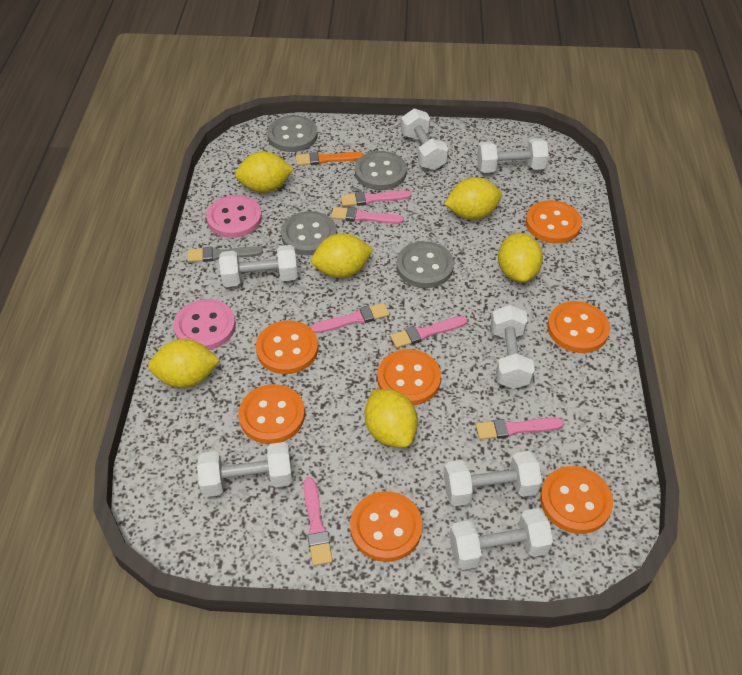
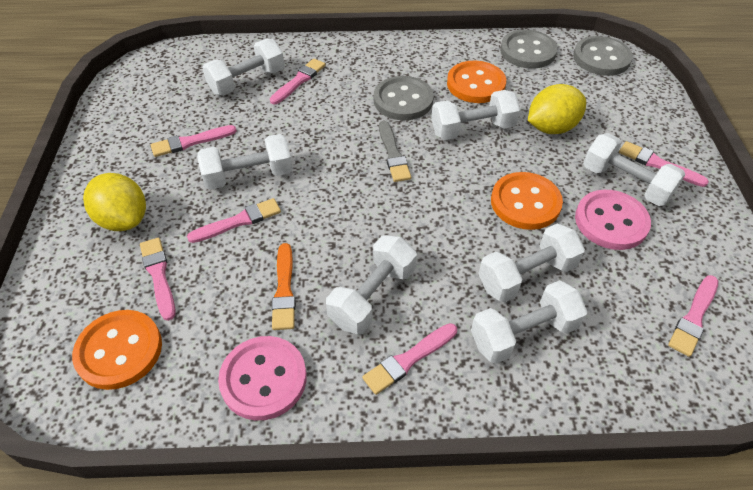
grey button: 4 -> 3
orange button: 7 -> 3
pink brush: 6 -> 7
yellow lemon: 6 -> 2

